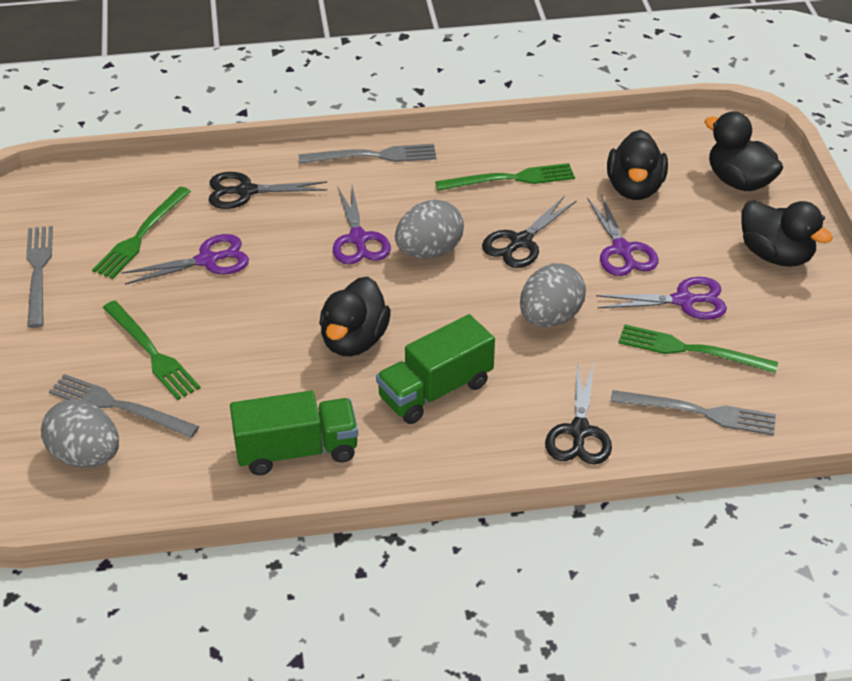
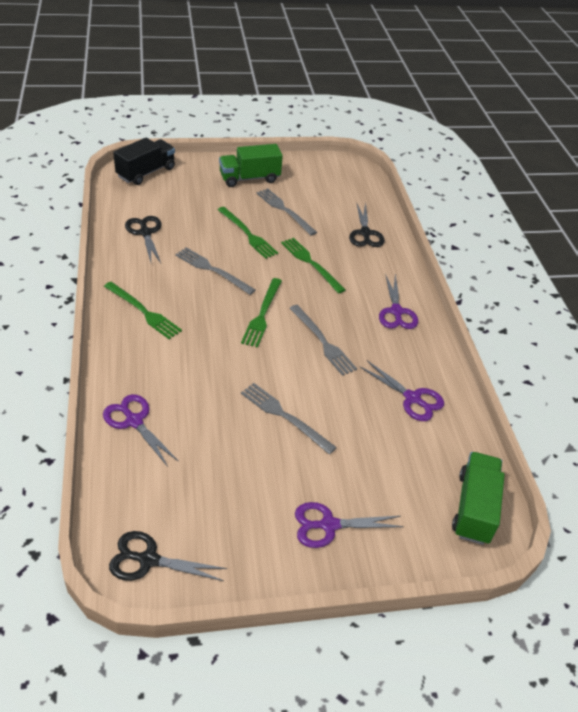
black duck: 4 -> 0
black truck: 0 -> 1
grey egg: 3 -> 0

